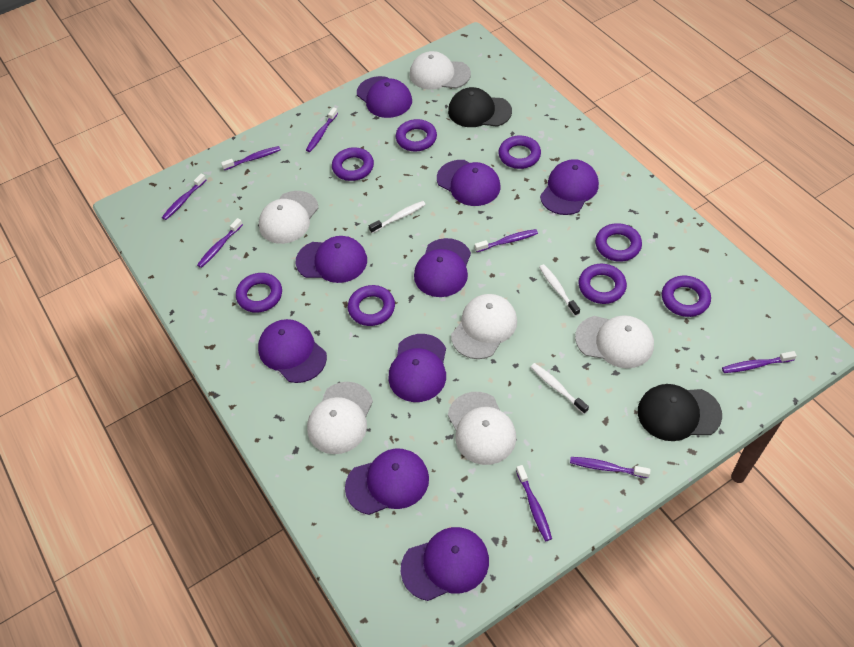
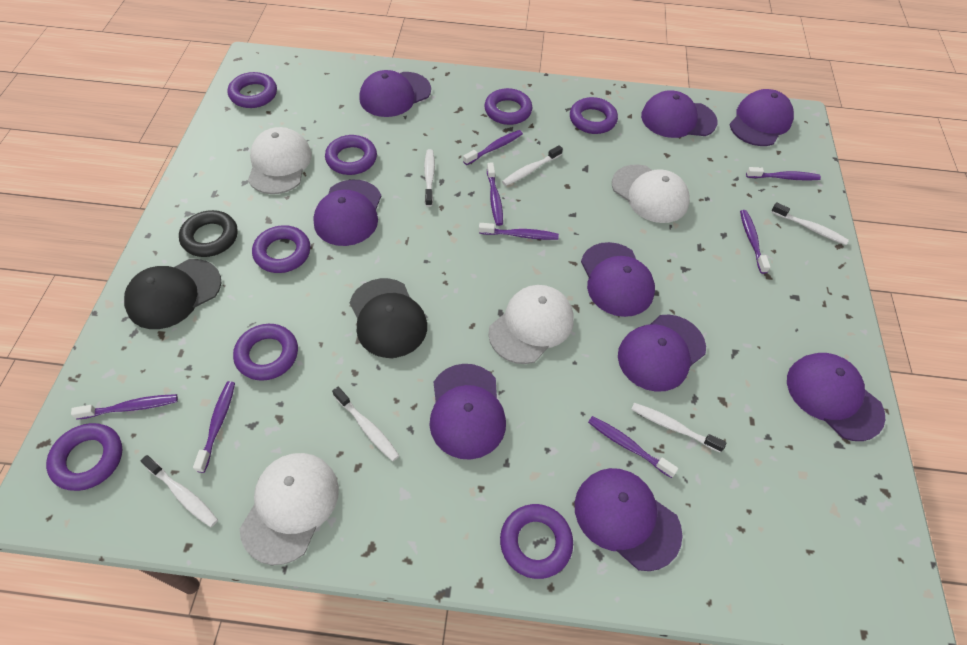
black ring: 0 -> 1
white cap: 6 -> 4
white toothbrush: 3 -> 6

